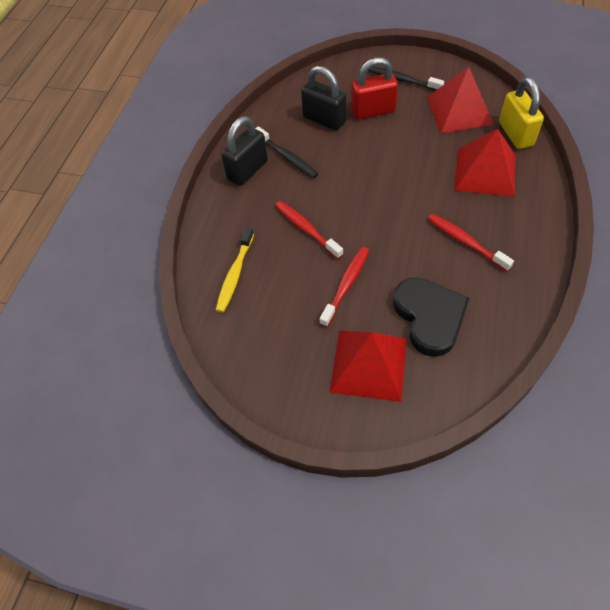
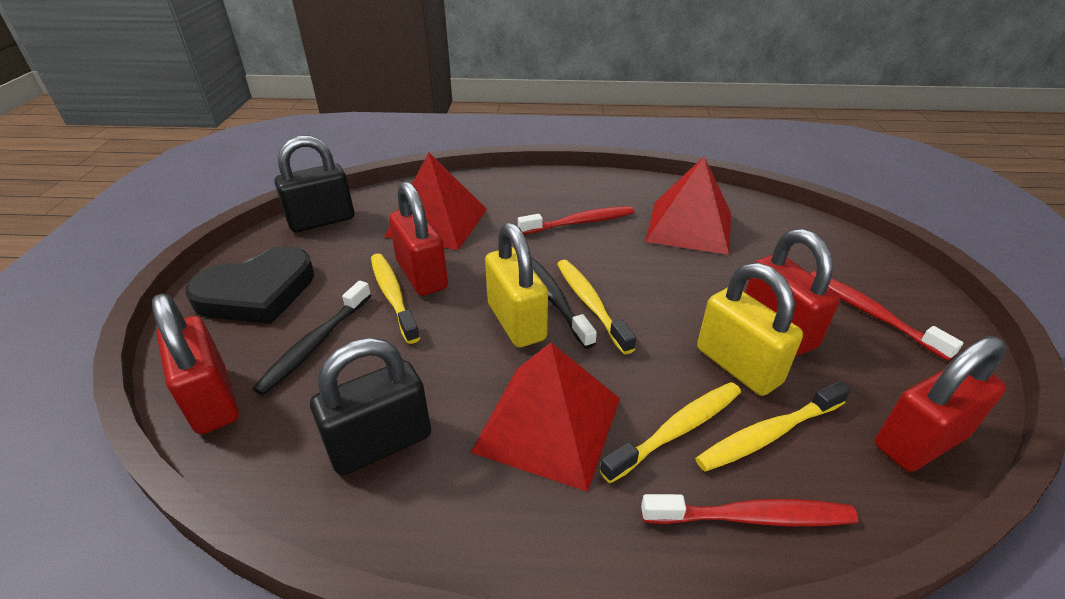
red padlock: 1 -> 4
yellow padlock: 1 -> 2
yellow toothbrush: 1 -> 4

